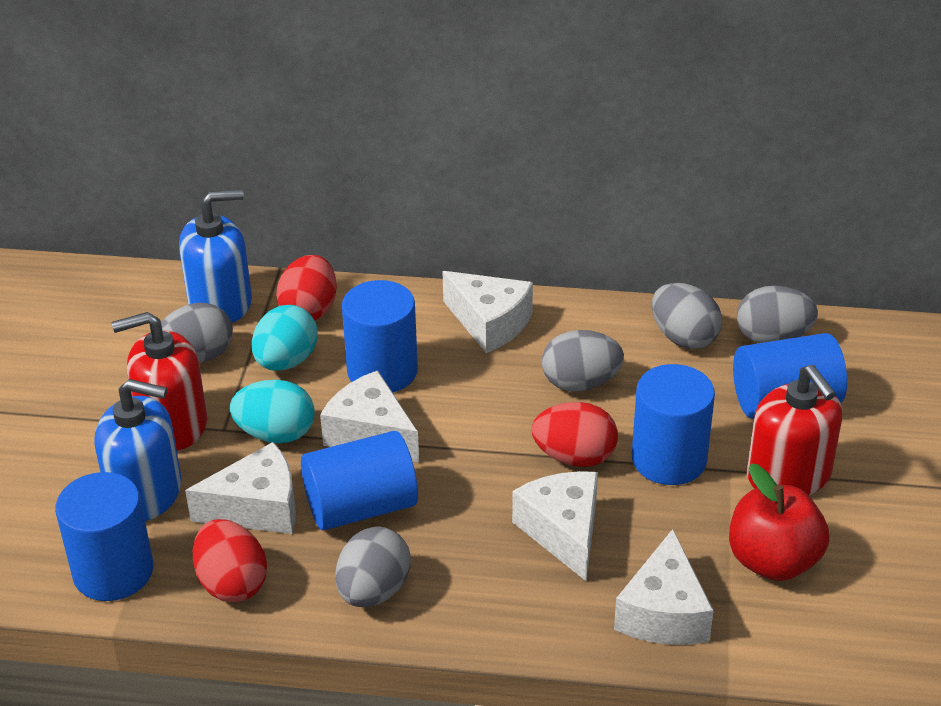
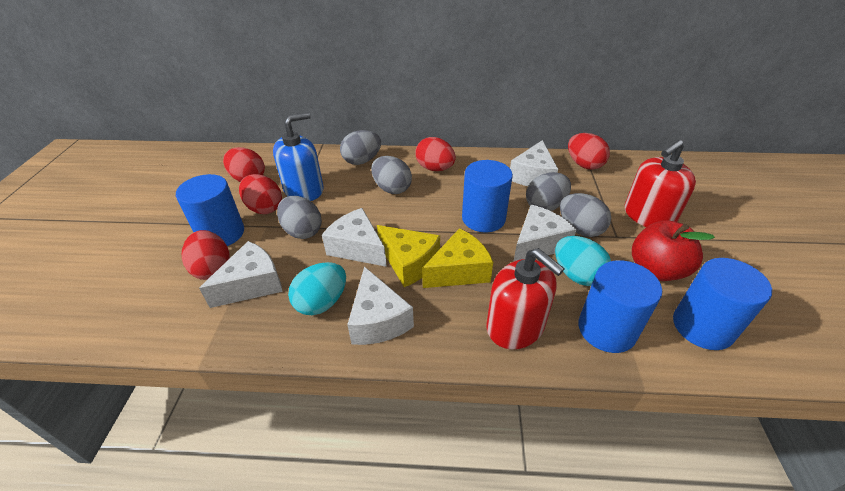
blue cylinder: 5 -> 4
blue soap dispenser: 2 -> 1
red egg: 3 -> 5
yellow cheese: 0 -> 2

